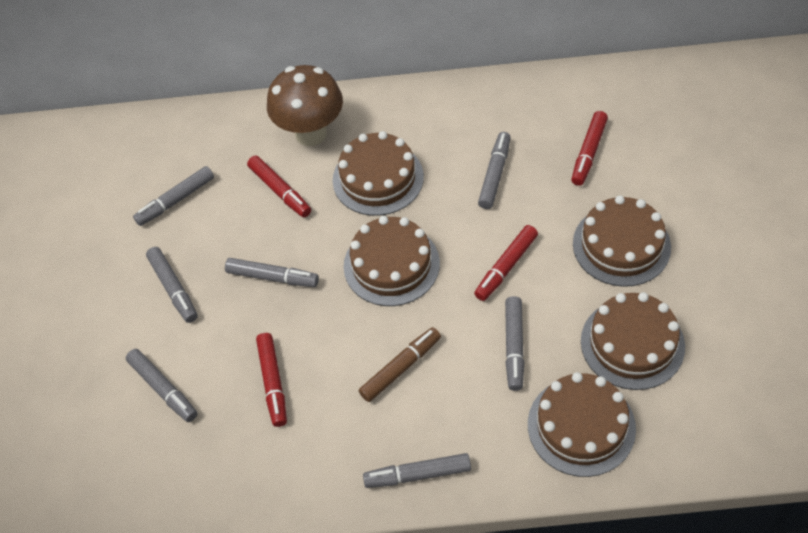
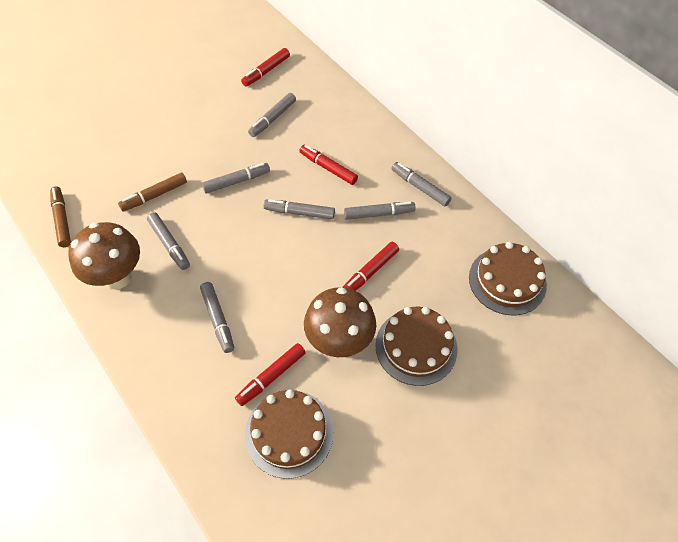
brown cake: 5 -> 3
brown marker: 1 -> 2
brown mushroom: 1 -> 2

